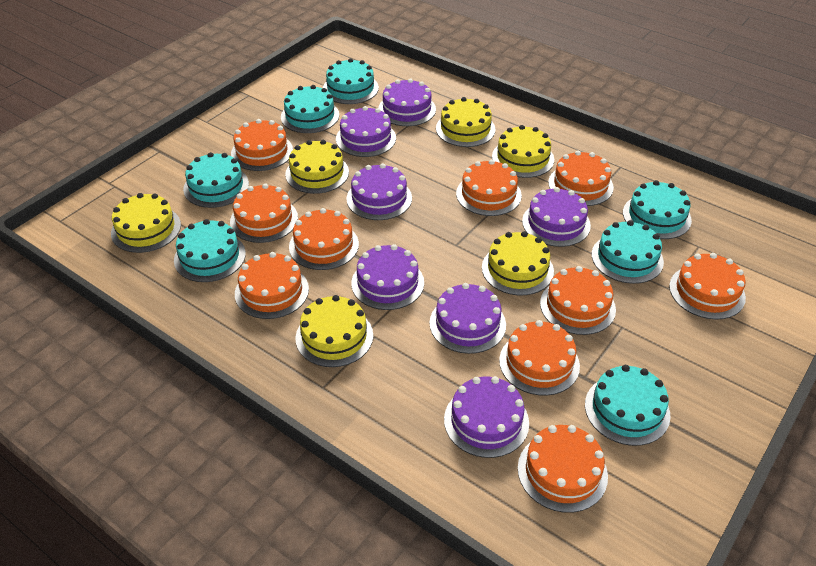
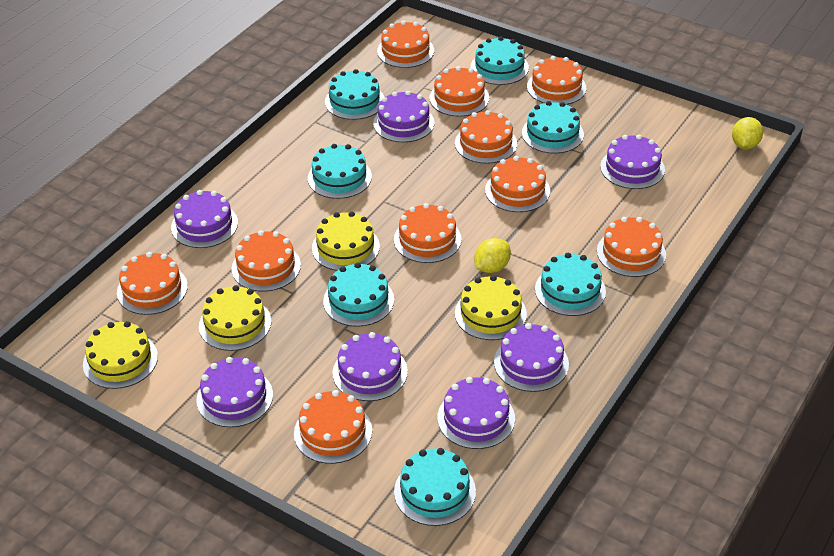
yellow cake: 6 -> 4
yellow lemon: 0 -> 2

